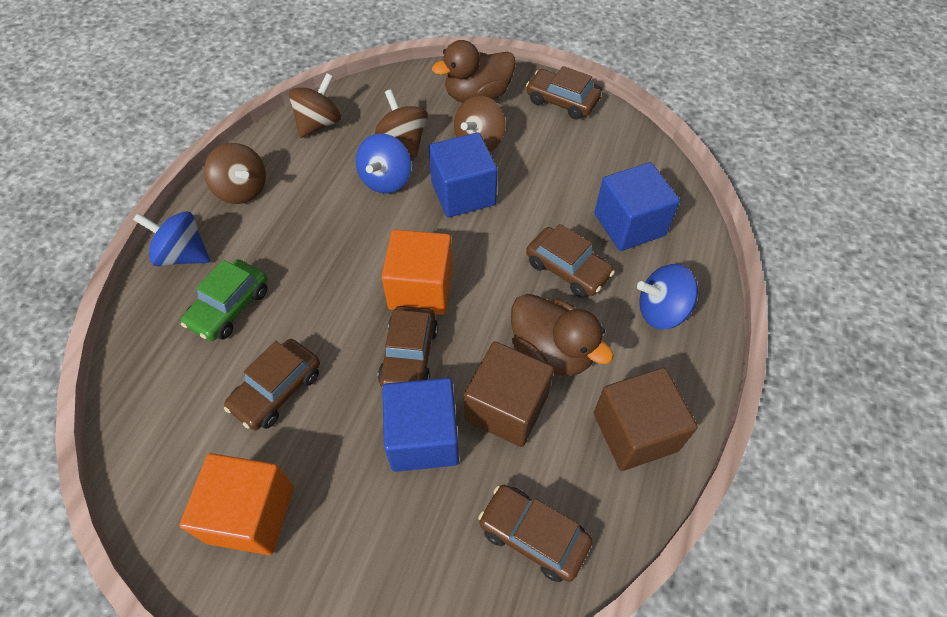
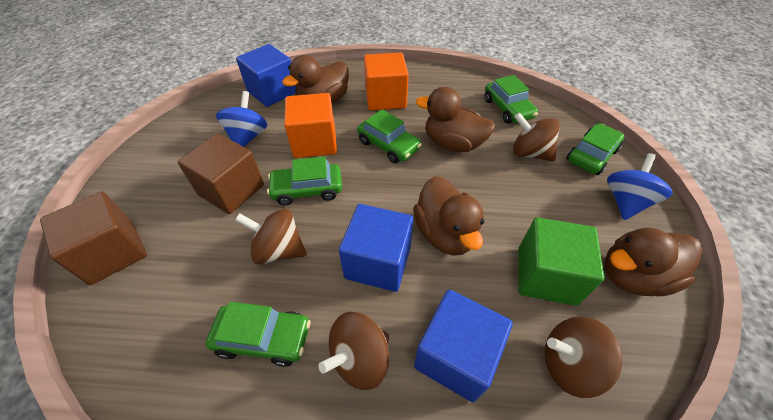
blue spinning top: 3 -> 2
brown car: 5 -> 0
brown duck: 2 -> 4
green car: 1 -> 5
green cube: 0 -> 1

